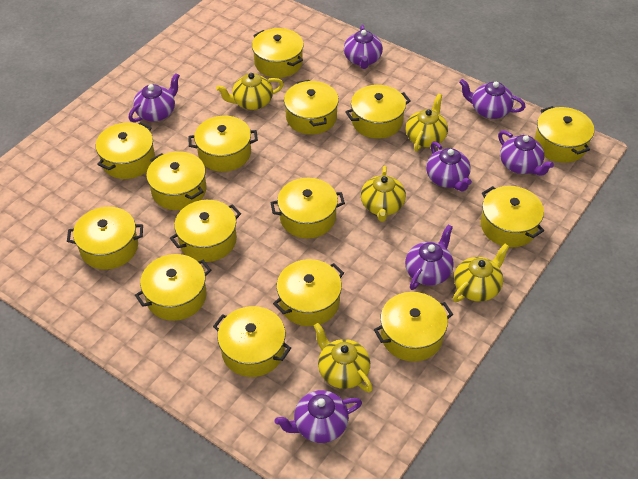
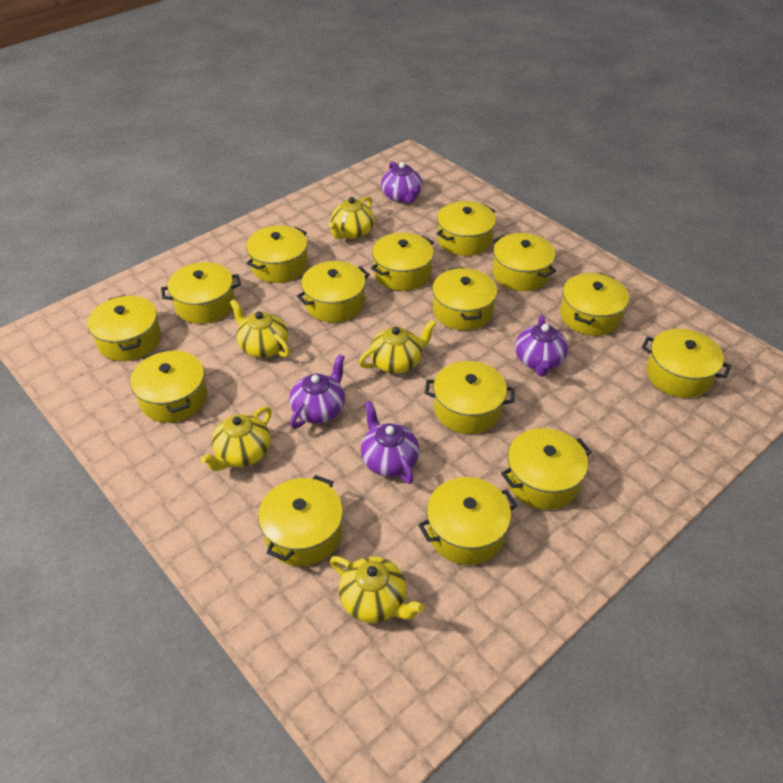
purple teapot: 7 -> 4

